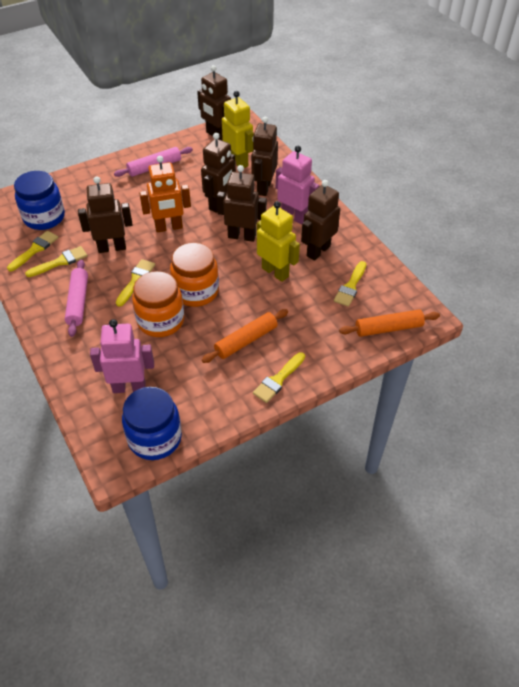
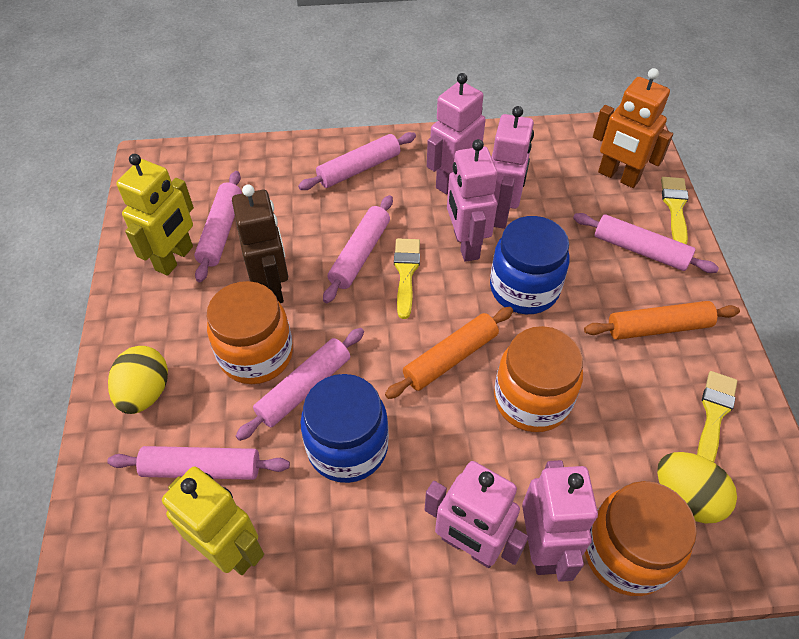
brown robot: 6 -> 1
orange jar: 2 -> 3
pink robot: 2 -> 5
pink rolling pin: 2 -> 6
yellow brush: 5 -> 3
yellow egg: 0 -> 2

